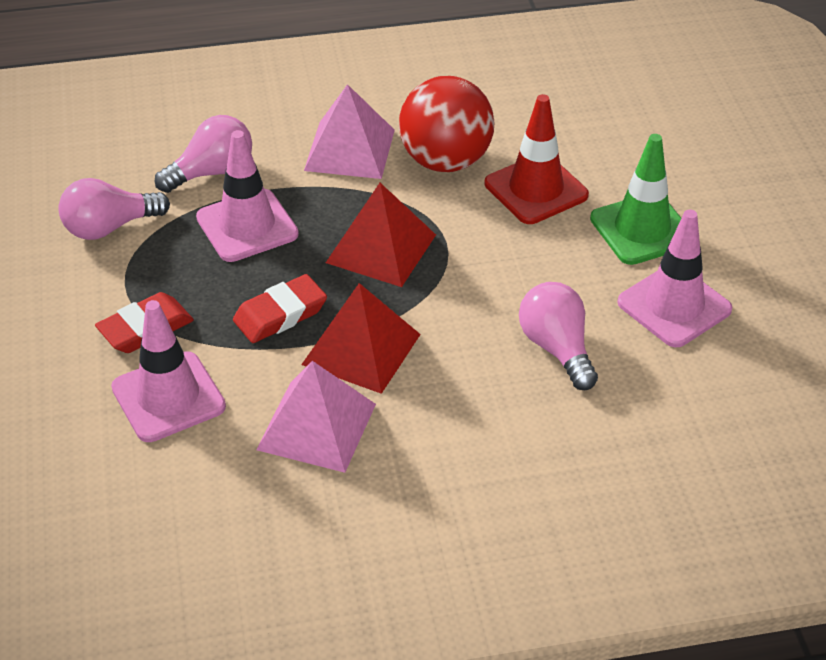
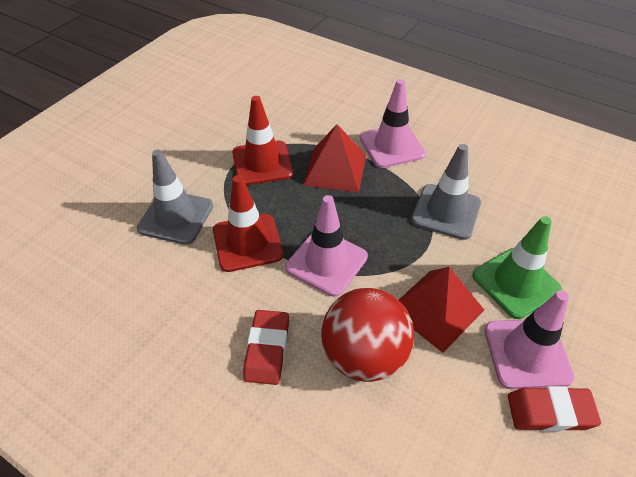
grey traffic cone: 0 -> 2
pink light bulb: 3 -> 0
pink pyramid: 2 -> 0
red traffic cone: 1 -> 2

